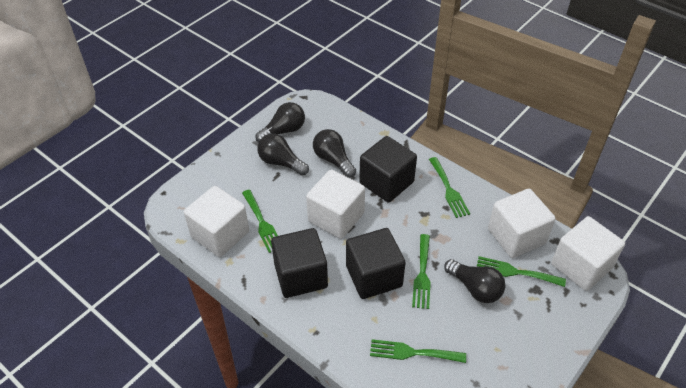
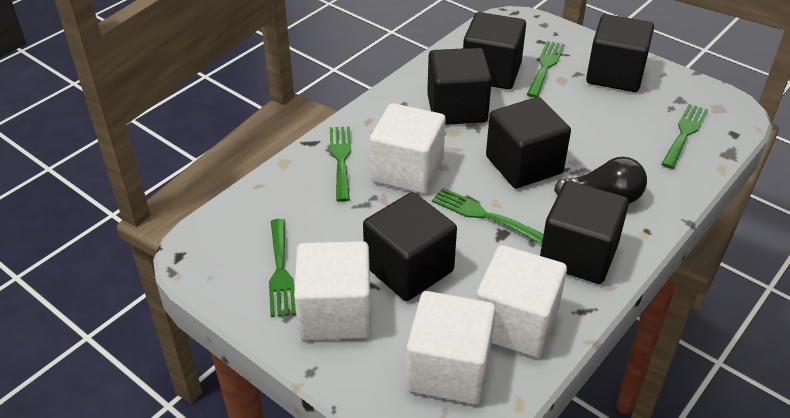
black cube: 3 -> 6
black light bulb: 4 -> 1

